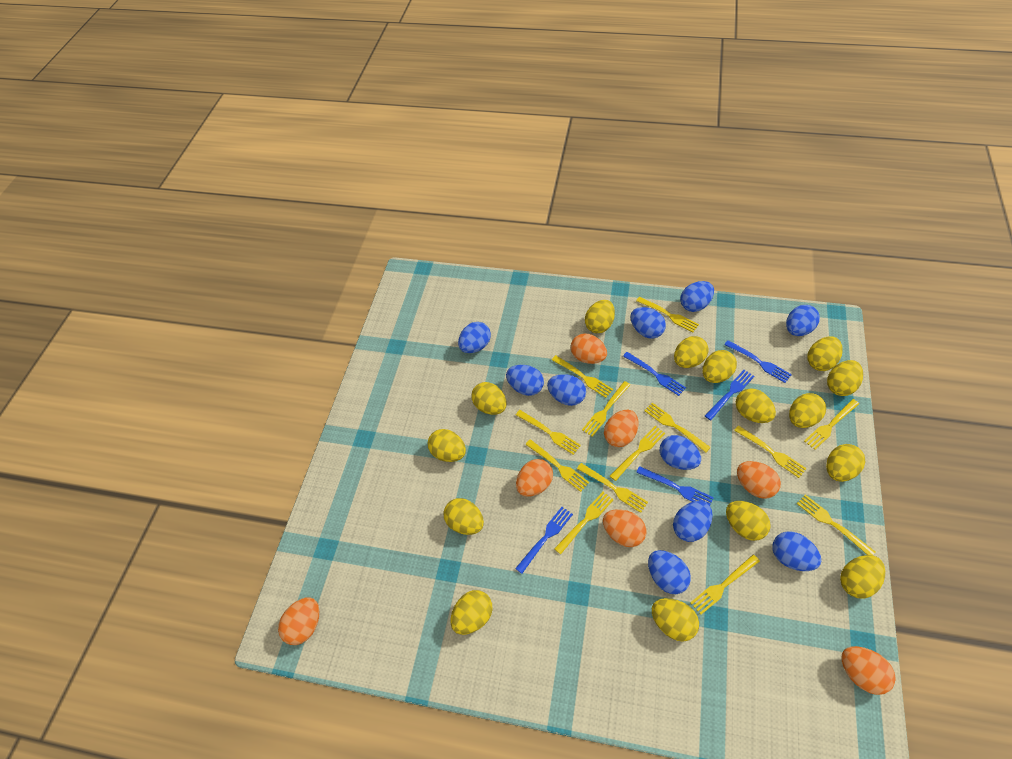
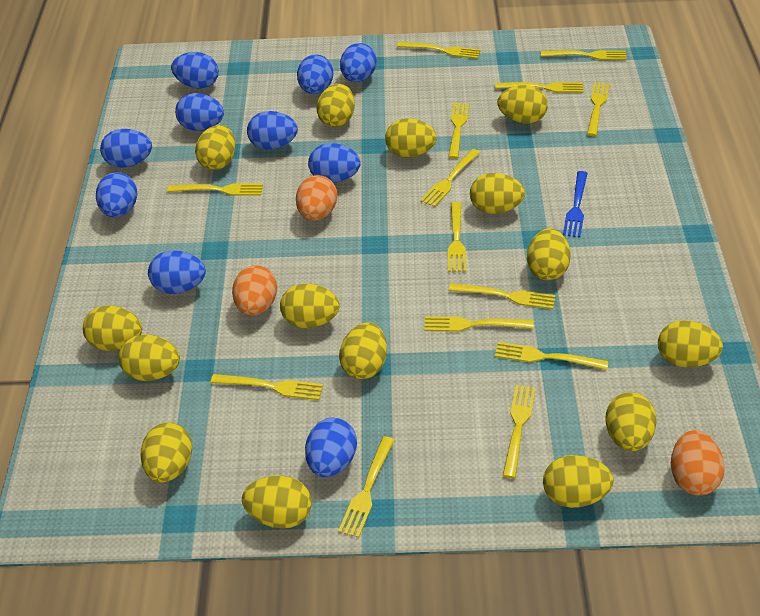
blue fork: 5 -> 1
orange egg: 7 -> 3
yellow fork: 13 -> 14

